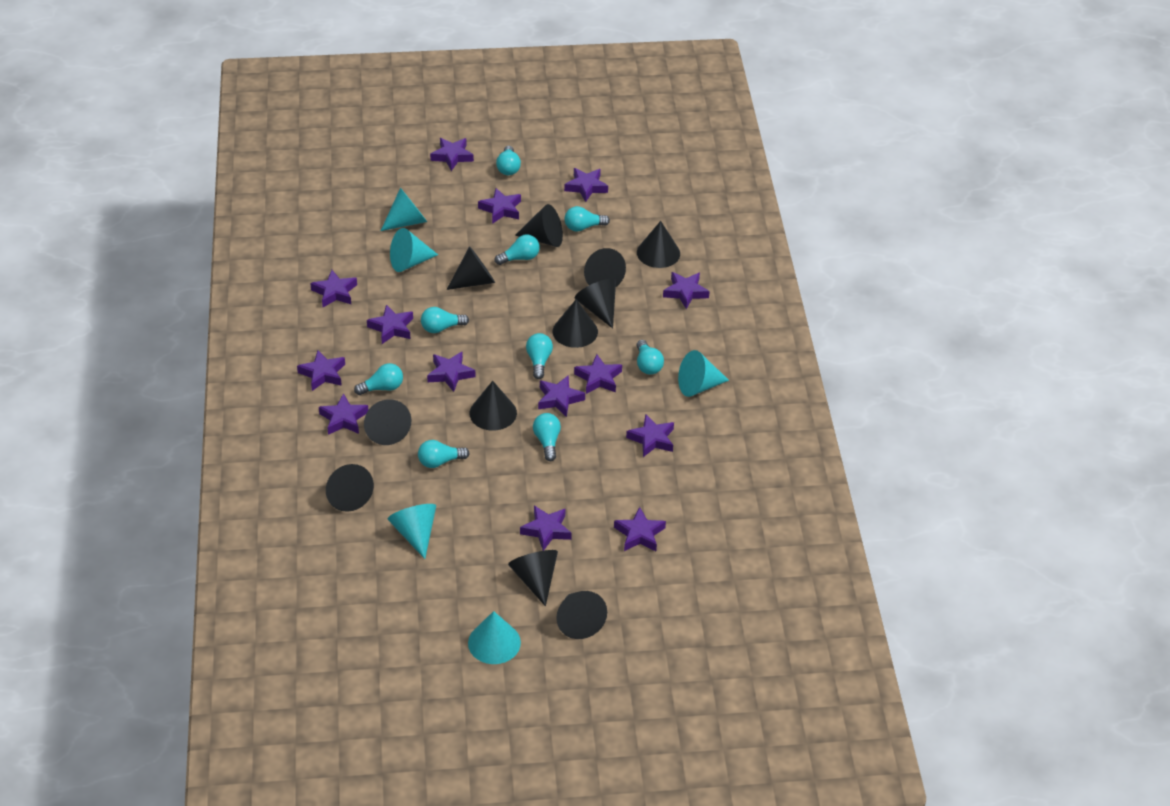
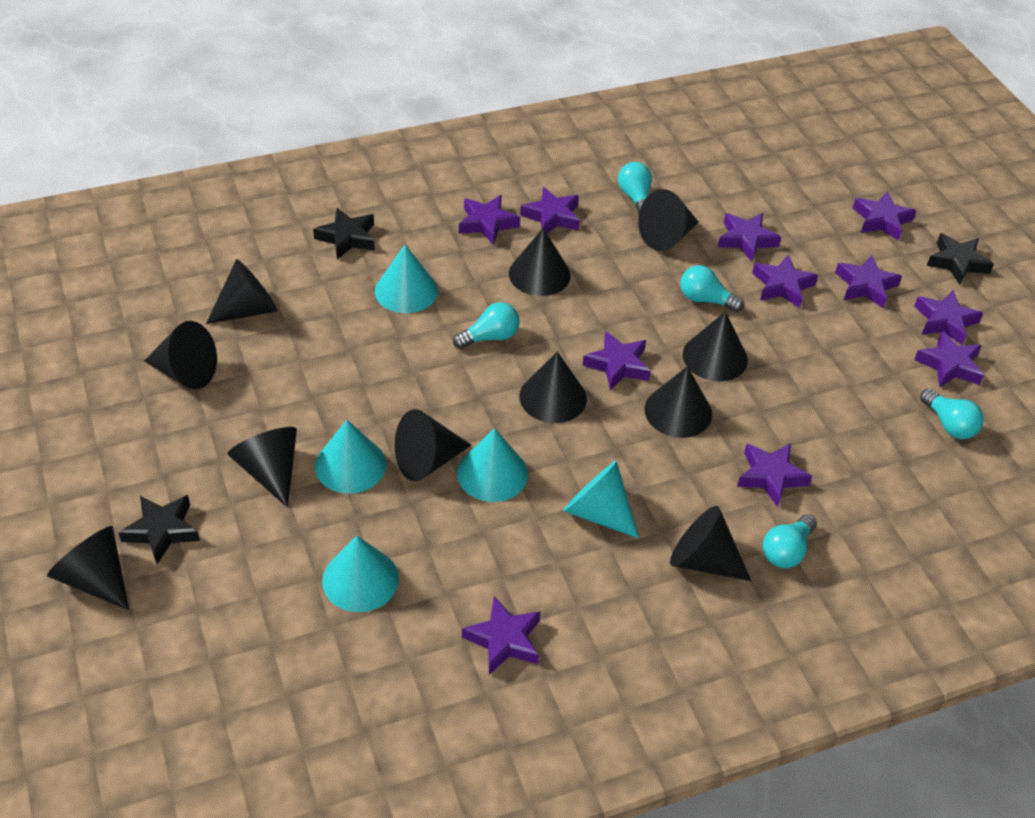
black star: 0 -> 3
purple star: 14 -> 11
turquoise light bulb: 9 -> 5

